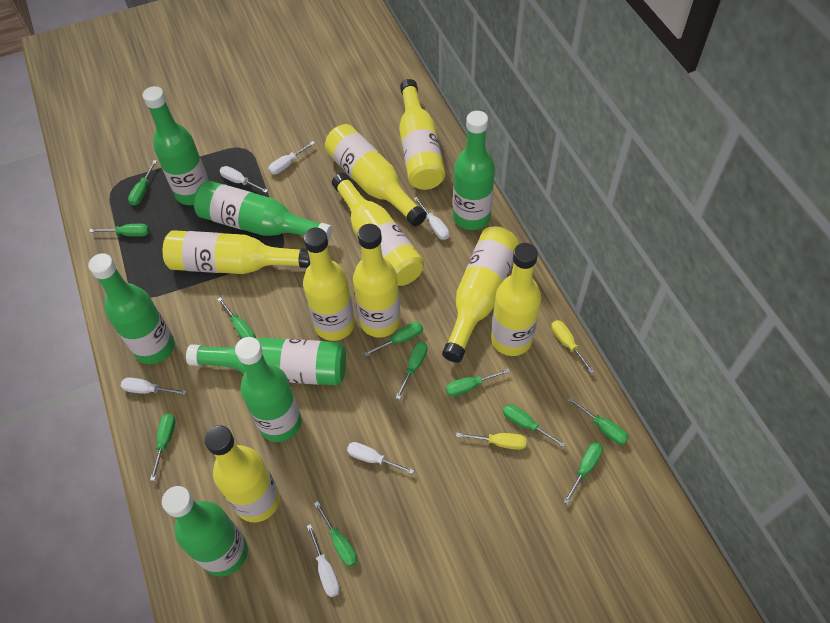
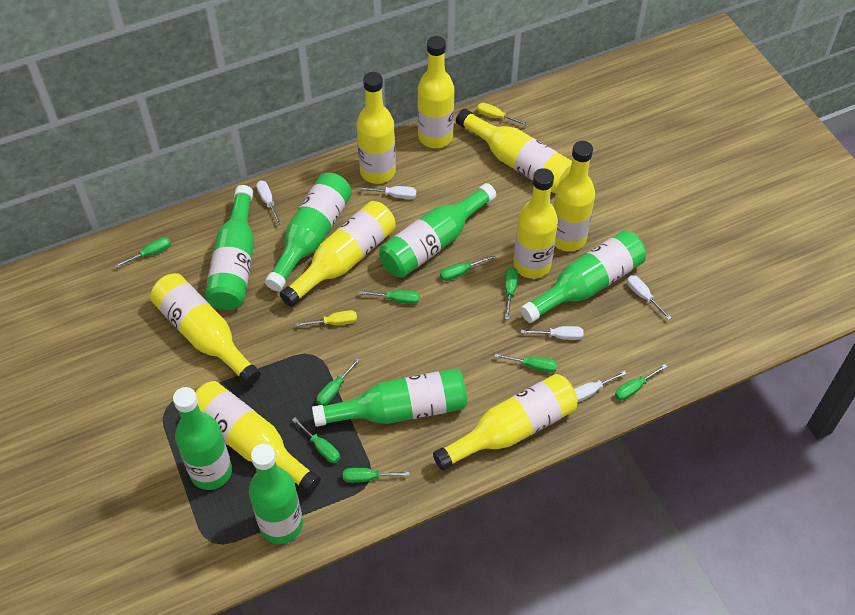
green screwdriver: 11 -> 9
white screwdriver: 6 -> 5

